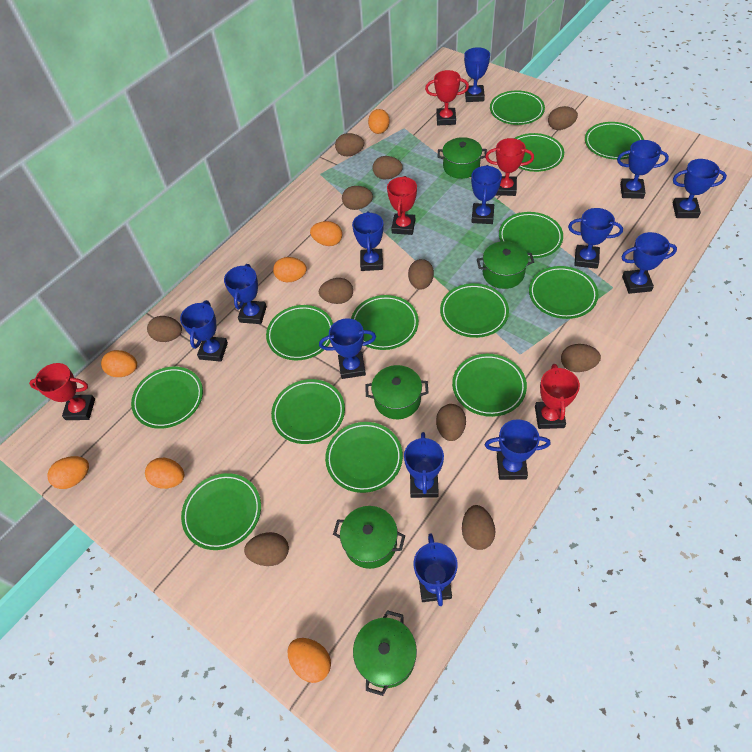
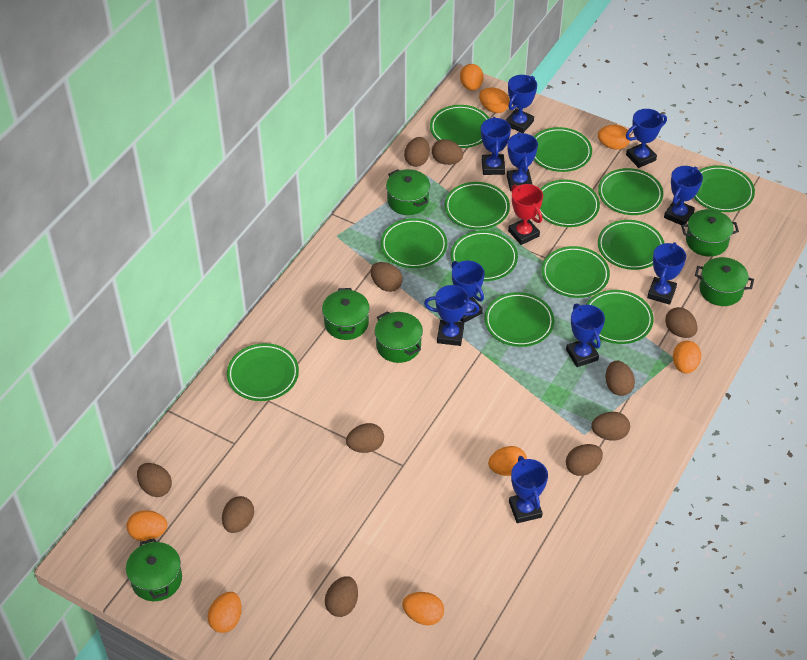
blue trophy: 13 -> 10
green pot: 5 -> 6
orange egg: 7 -> 8
red trophy: 5 -> 1

